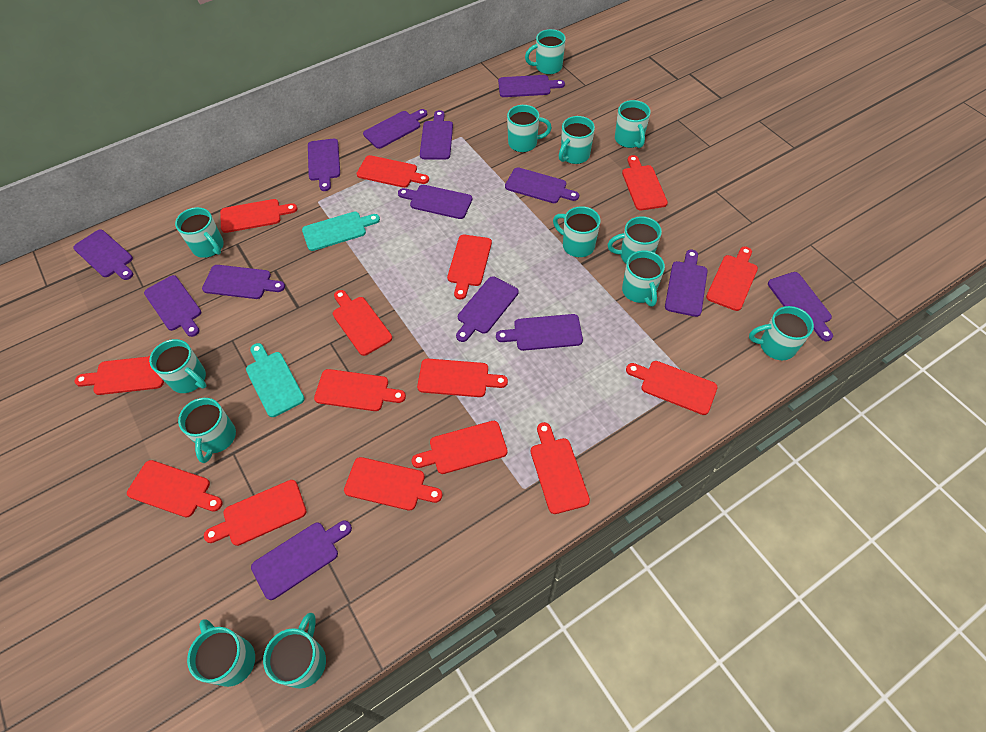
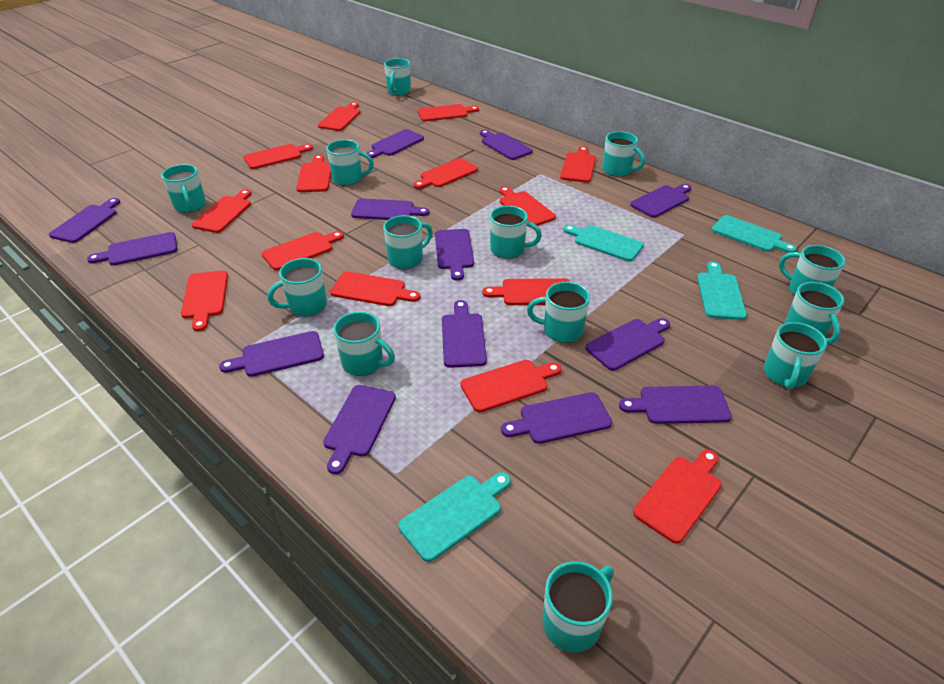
purple cutting board: 14 -> 13
red cutting board: 15 -> 14
turquoise cutting board: 2 -> 4

